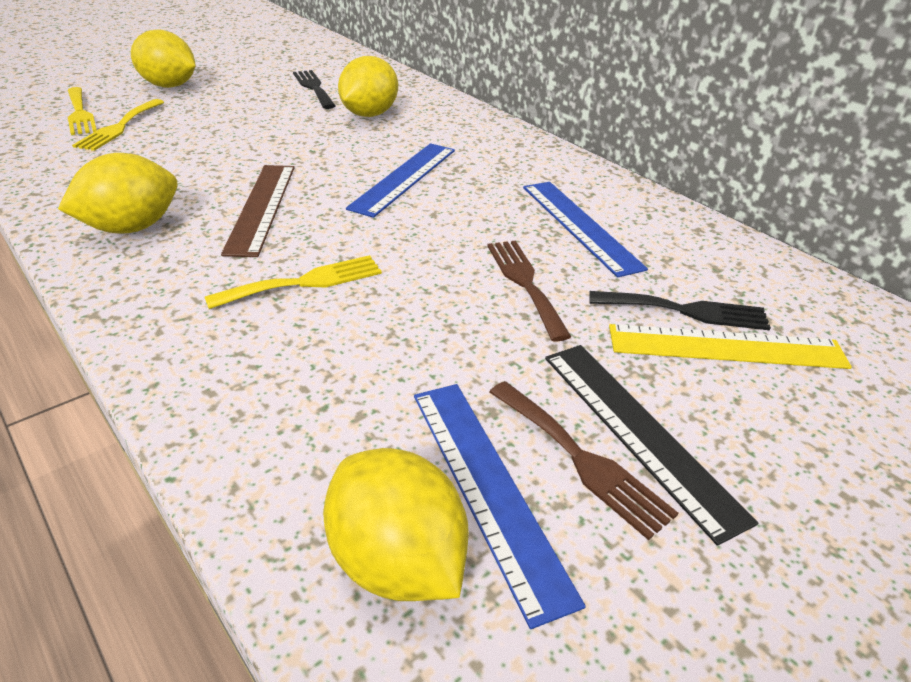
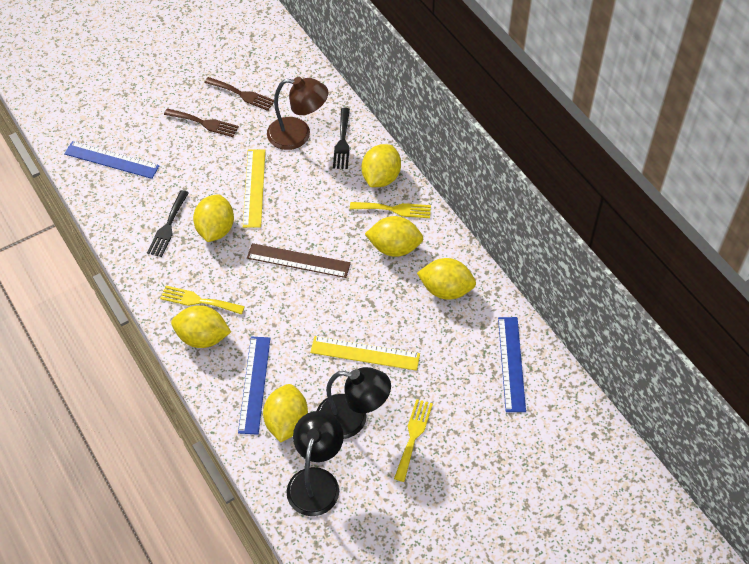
black lamp: 0 -> 2
black ruler: 1 -> 0
brown lamp: 0 -> 1
yellow lemon: 4 -> 6
yellow ruler: 1 -> 2

